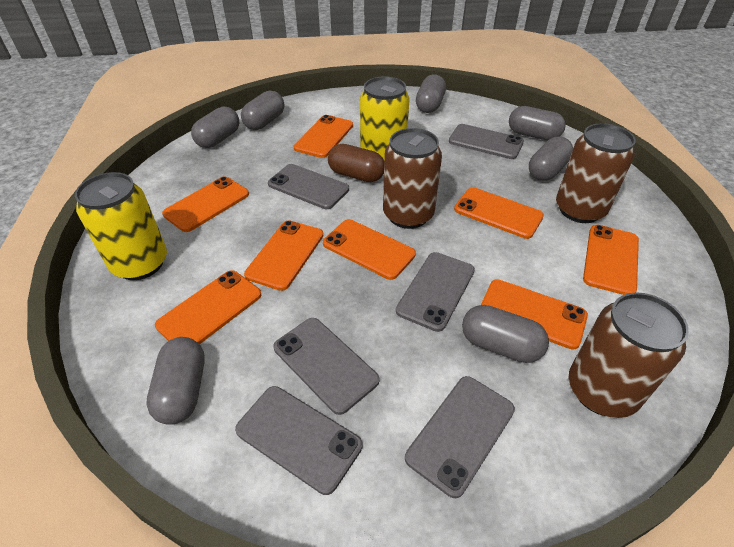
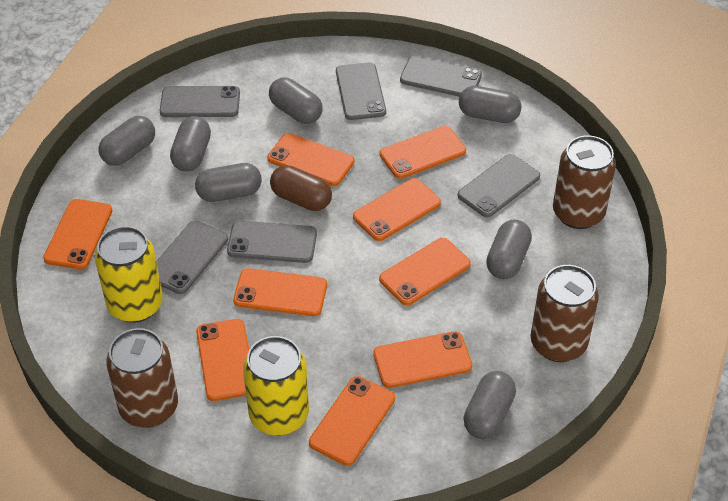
orange phone: 8 -> 9

